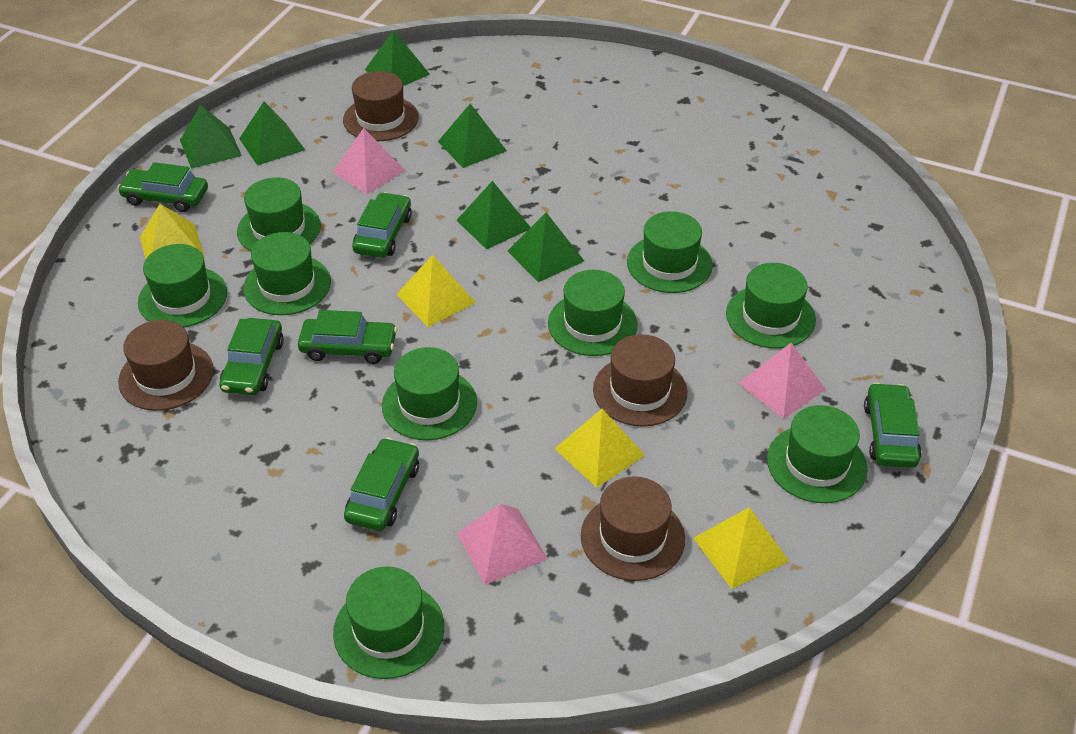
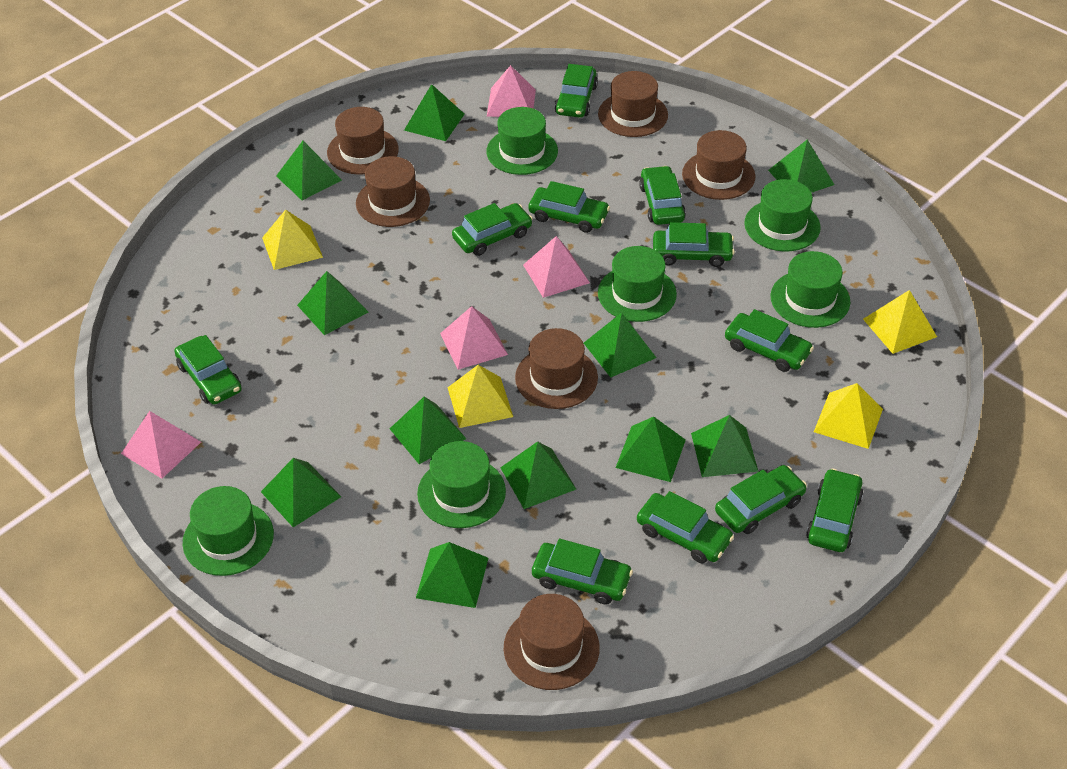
brown hat: 4 -> 6
green car: 6 -> 11
green hat: 9 -> 6
green pyramid: 6 -> 11
pink pyramid: 3 -> 4

